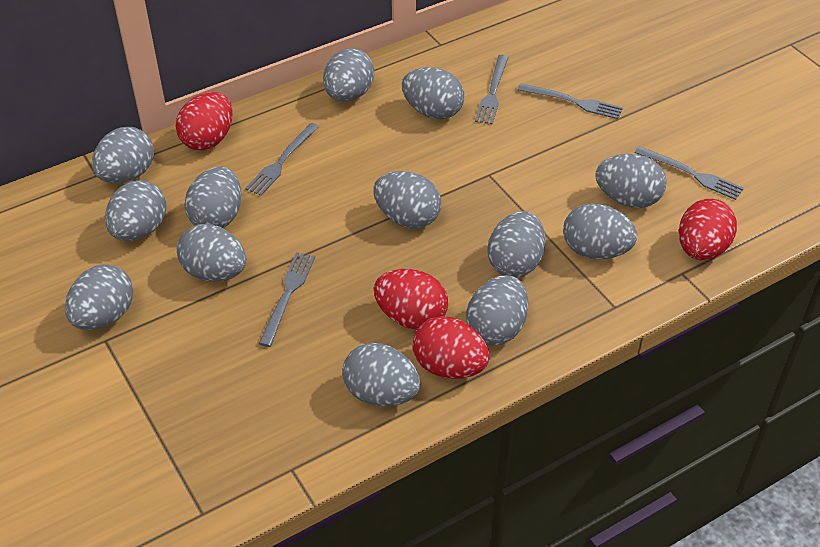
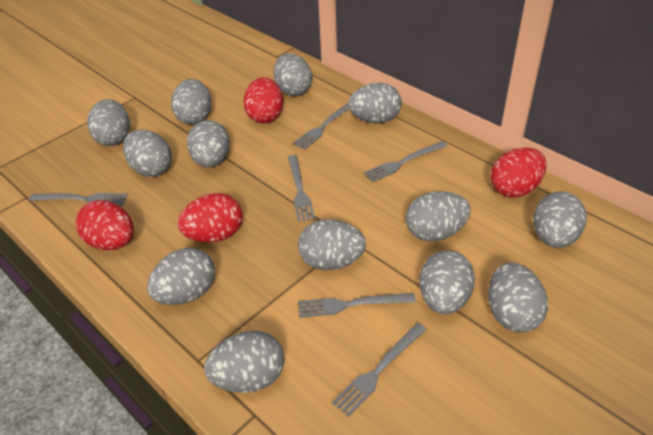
grey fork: 5 -> 6

